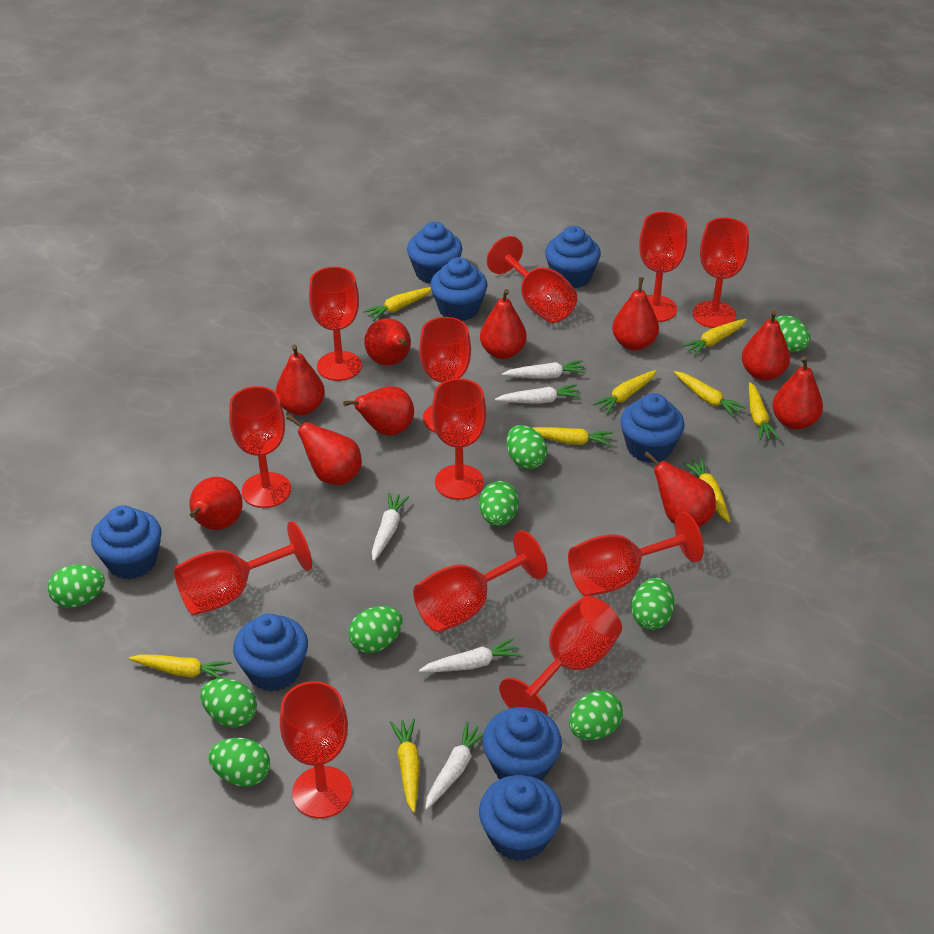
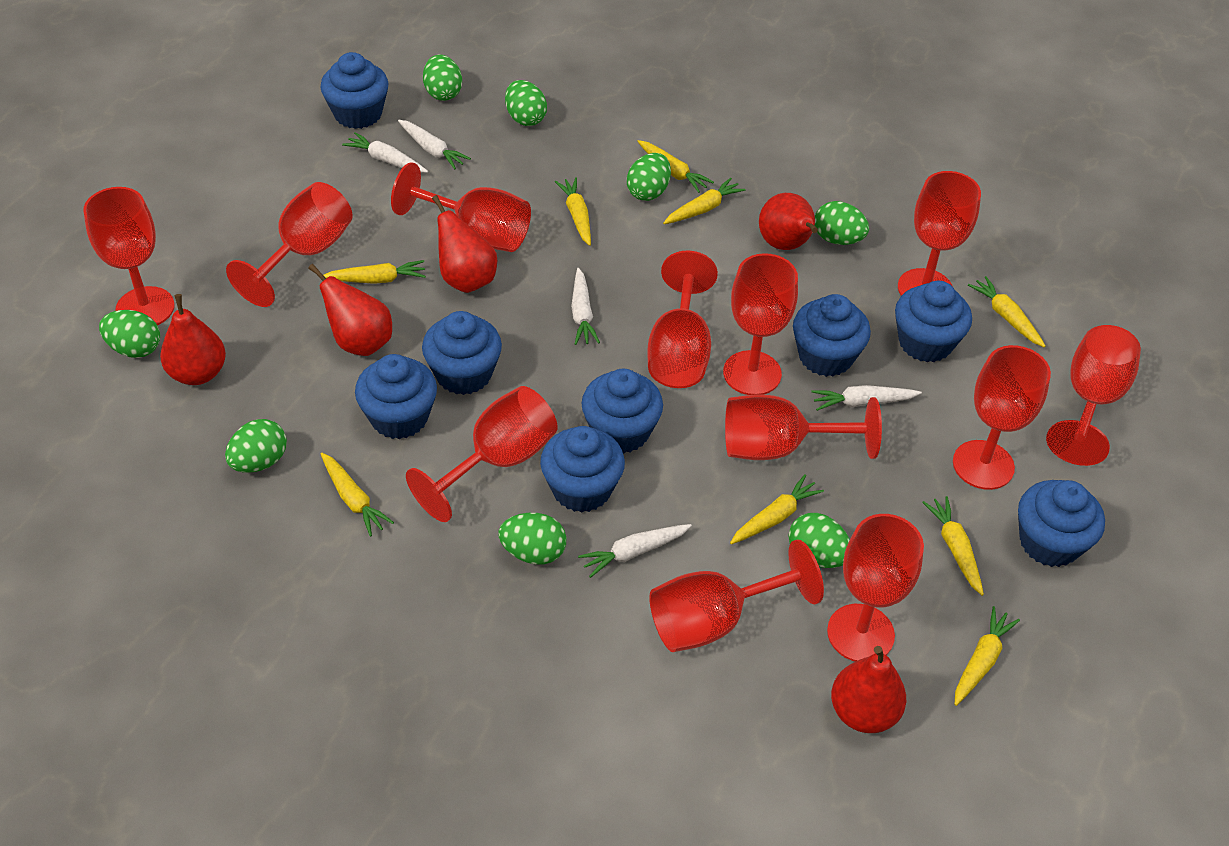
green egg: 9 -> 8
red pear: 10 -> 5

